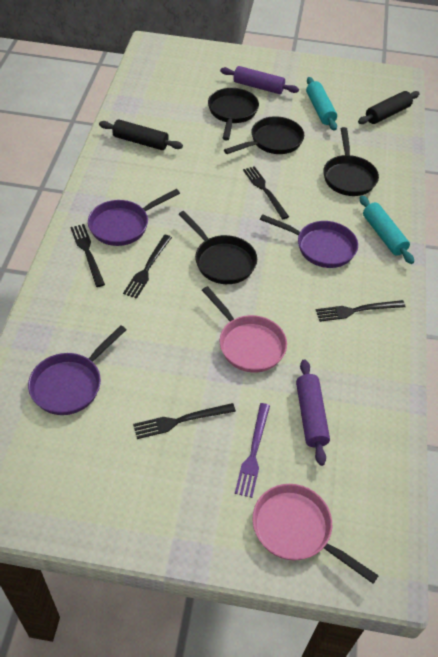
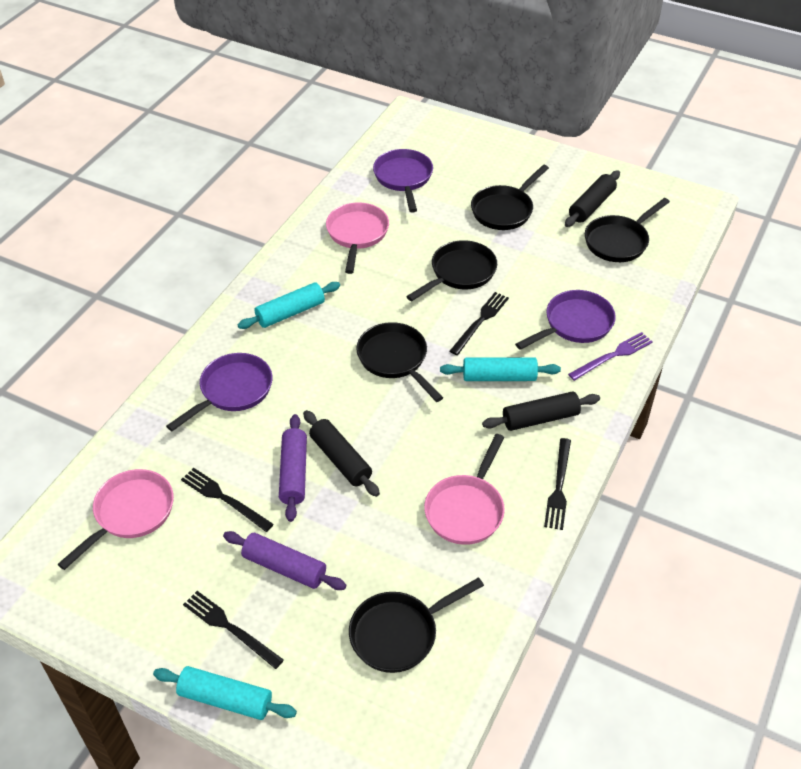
black fork: 5 -> 4
black pan: 4 -> 5
black rolling pin: 2 -> 3
pink pan: 2 -> 3
turquoise rolling pin: 2 -> 3

